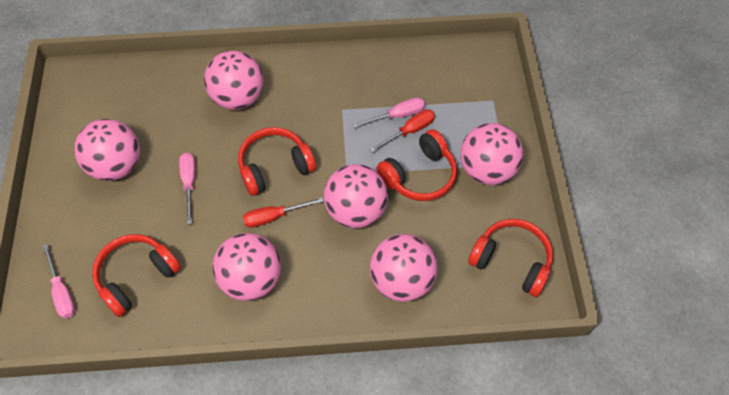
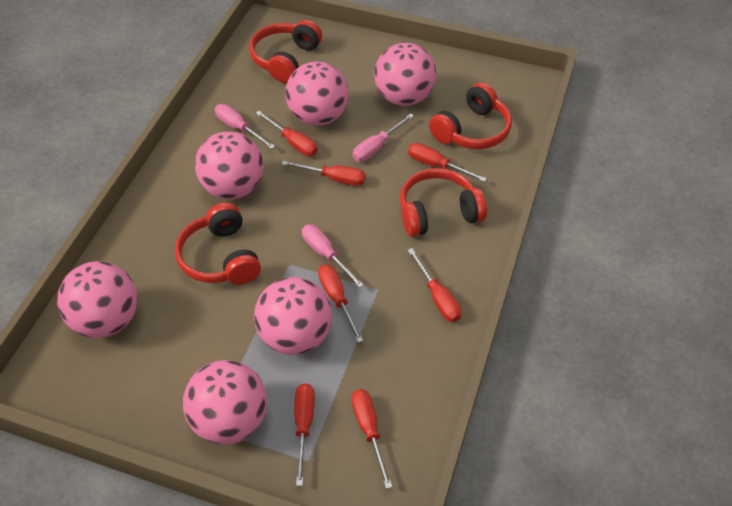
red screwdriver: 2 -> 7

